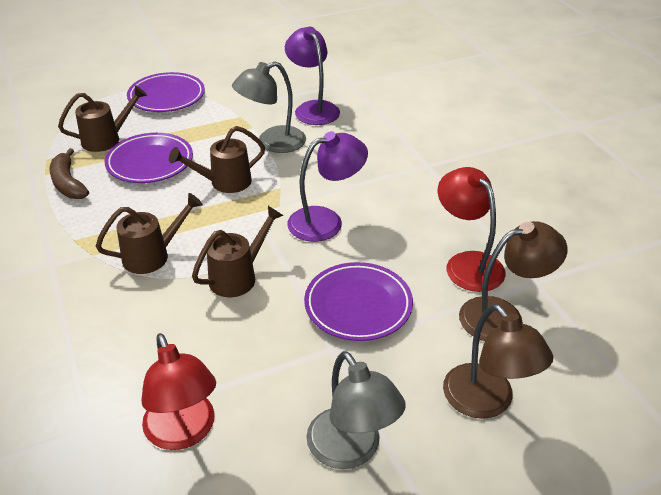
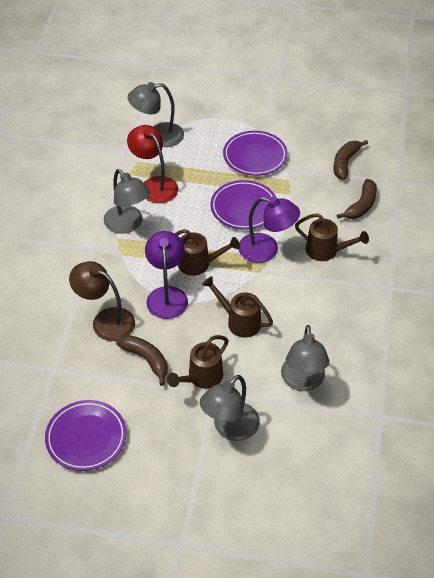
brown banana: 1 -> 3
brown lamp: 2 -> 1
grey lamp: 2 -> 4
red lamp: 2 -> 1

